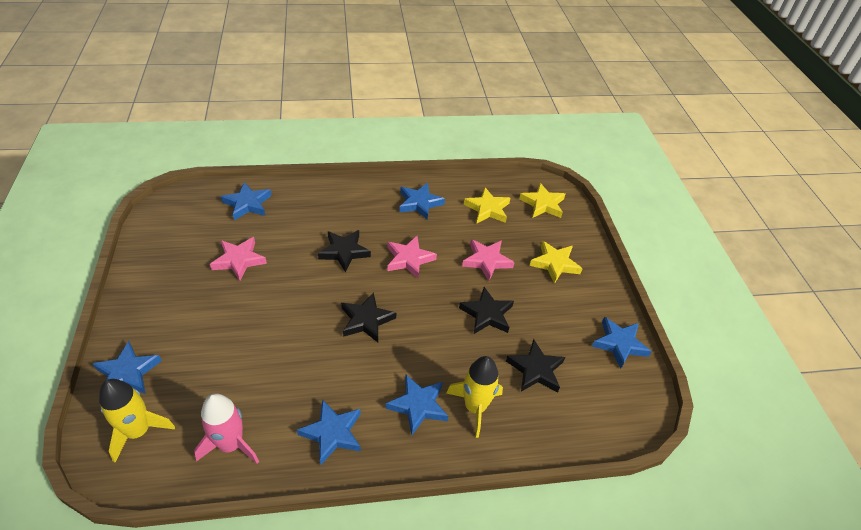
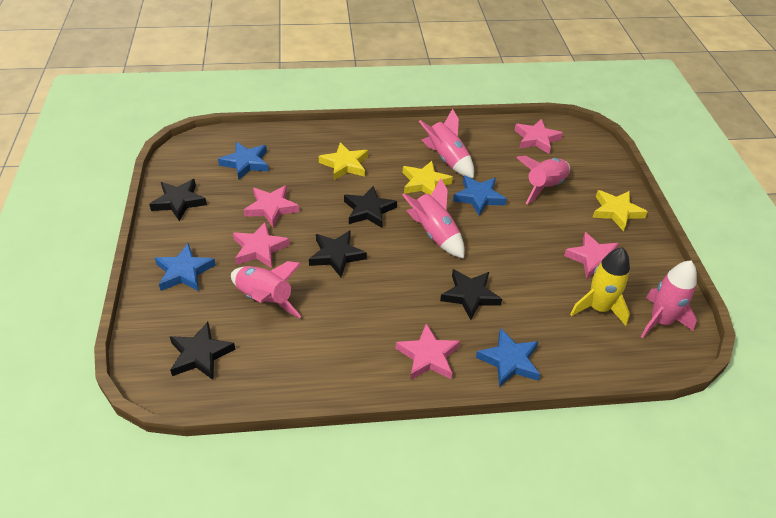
black star: 4 -> 5
blue star: 6 -> 4
pink rocket: 1 -> 5
pink star: 3 -> 5
yellow rocket: 2 -> 1

